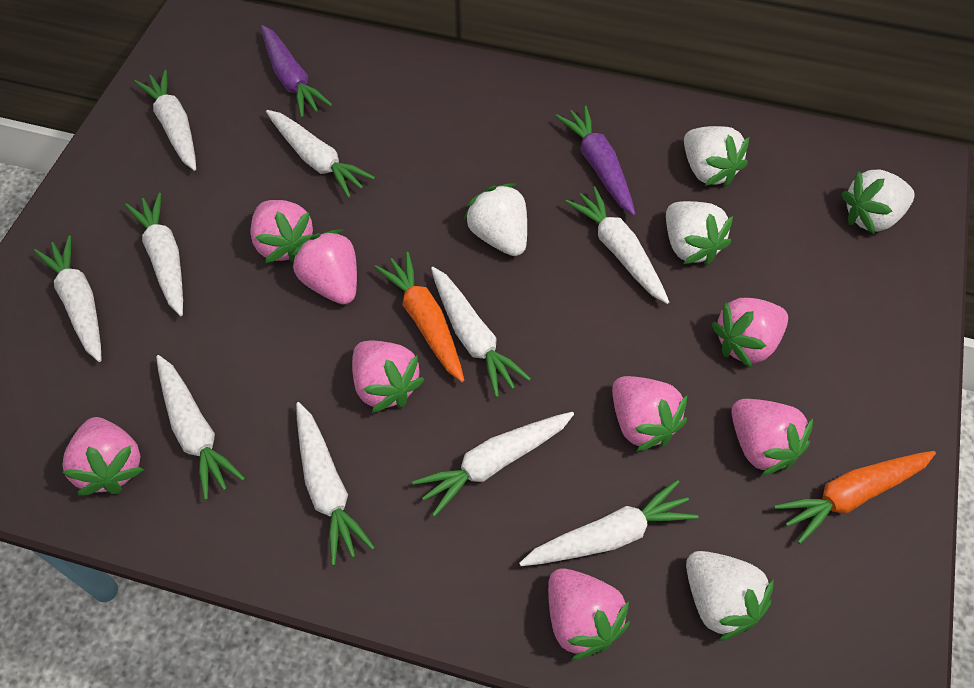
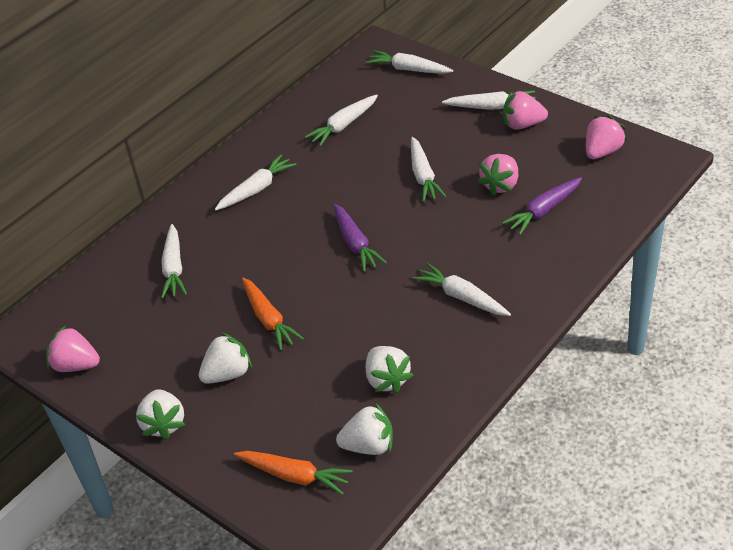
pink strawberry: 8 -> 4
white carrot: 10 -> 7
white strawberry: 5 -> 4

